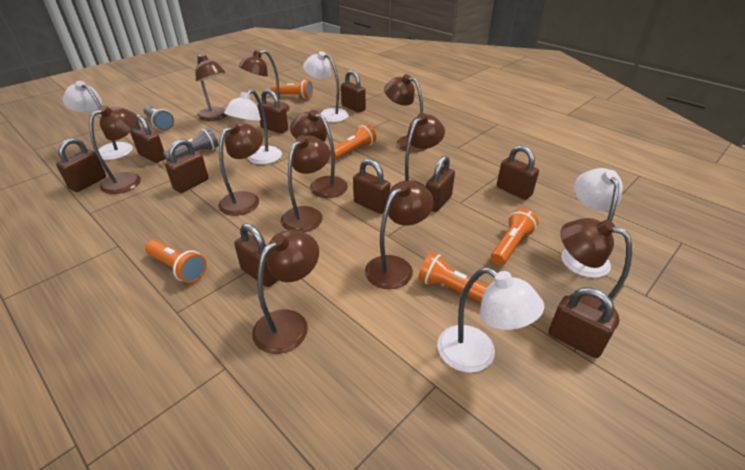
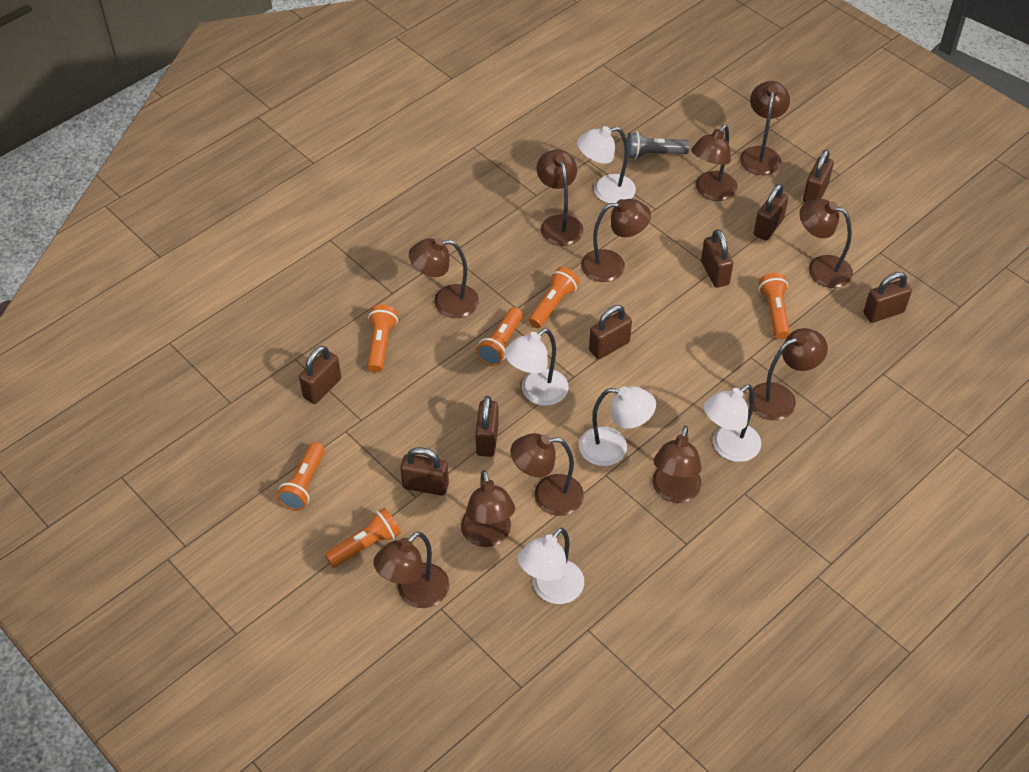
brown padlock: 10 -> 8
grey flashlight: 2 -> 1
orange flashlight: 5 -> 6

